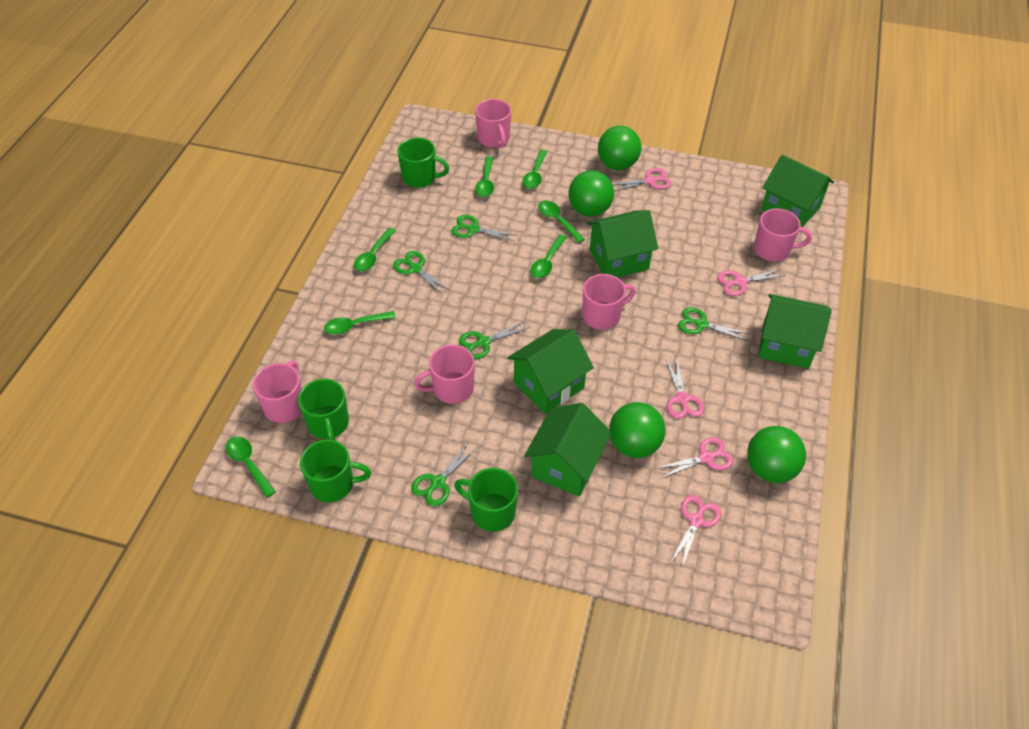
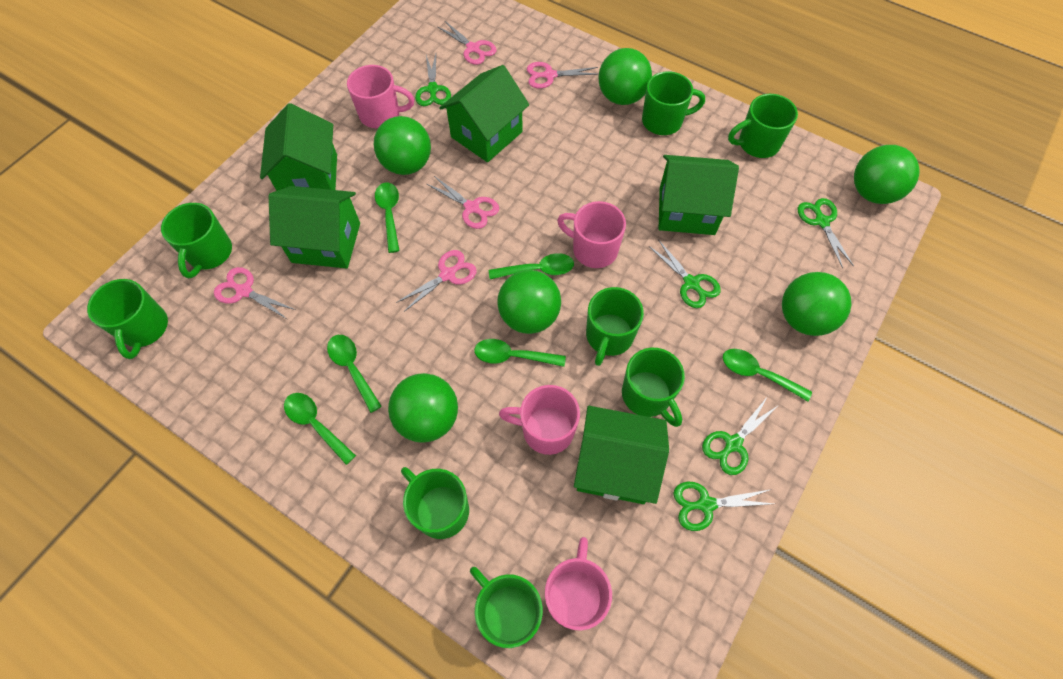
green ball: 4 -> 6
green mug: 4 -> 8
green spoon: 7 -> 6
pink mug: 5 -> 4

